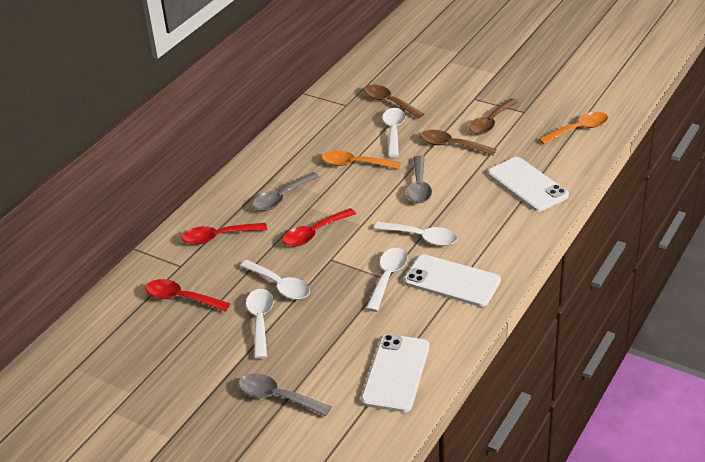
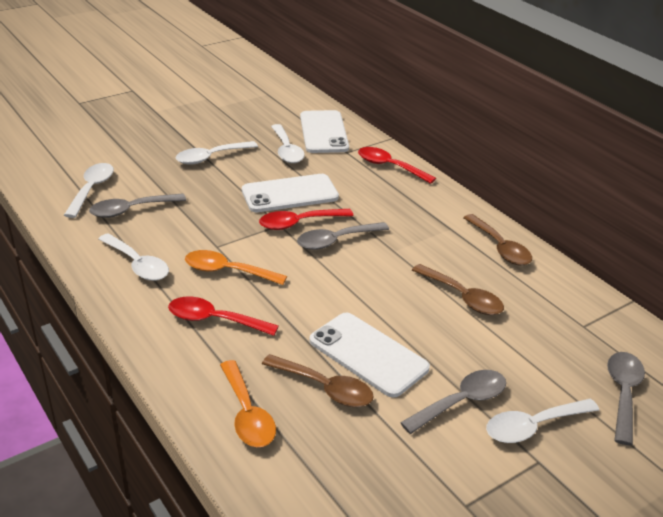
grey spoon: 3 -> 4

